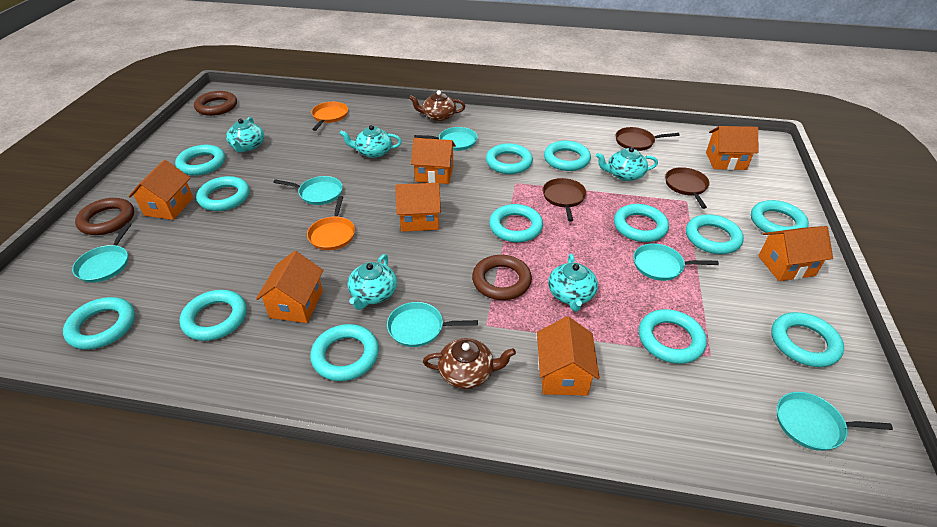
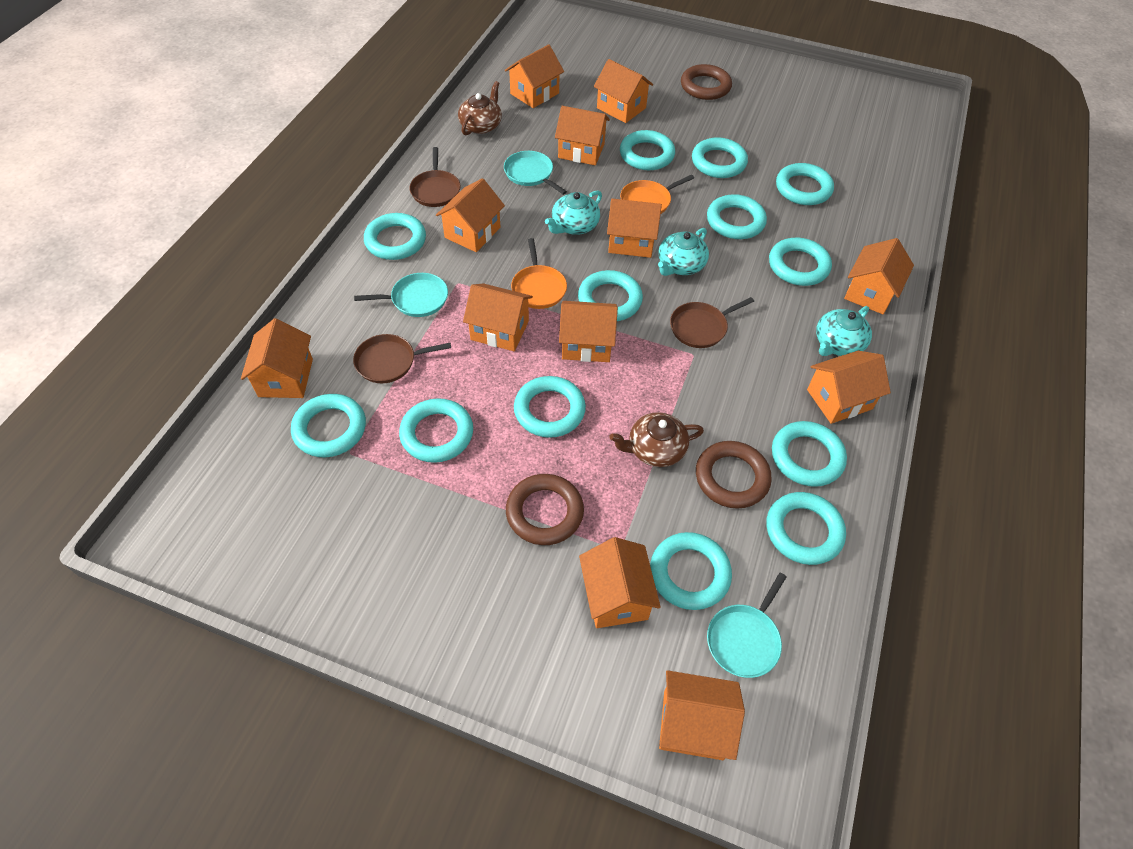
orange house: 7 -> 12
turquoise pan: 6 -> 3
turquoise teapot: 5 -> 3

